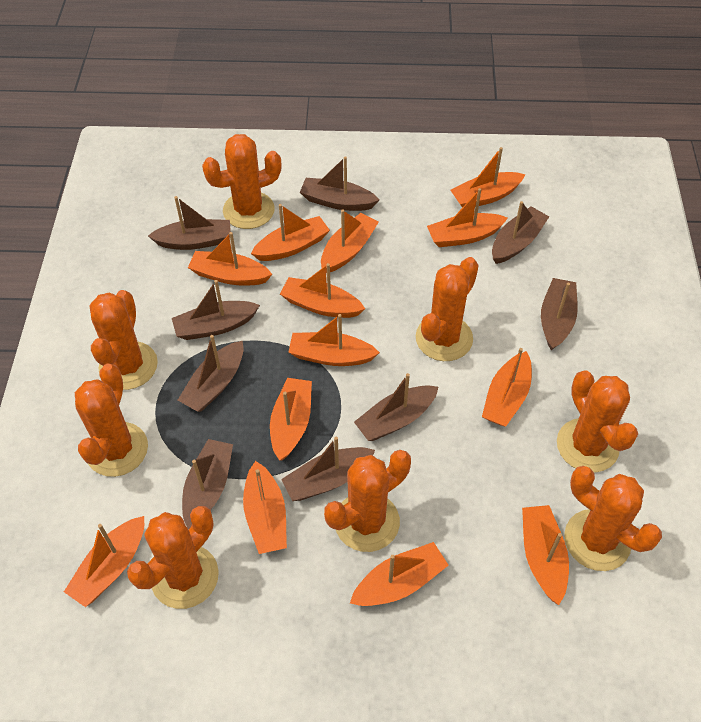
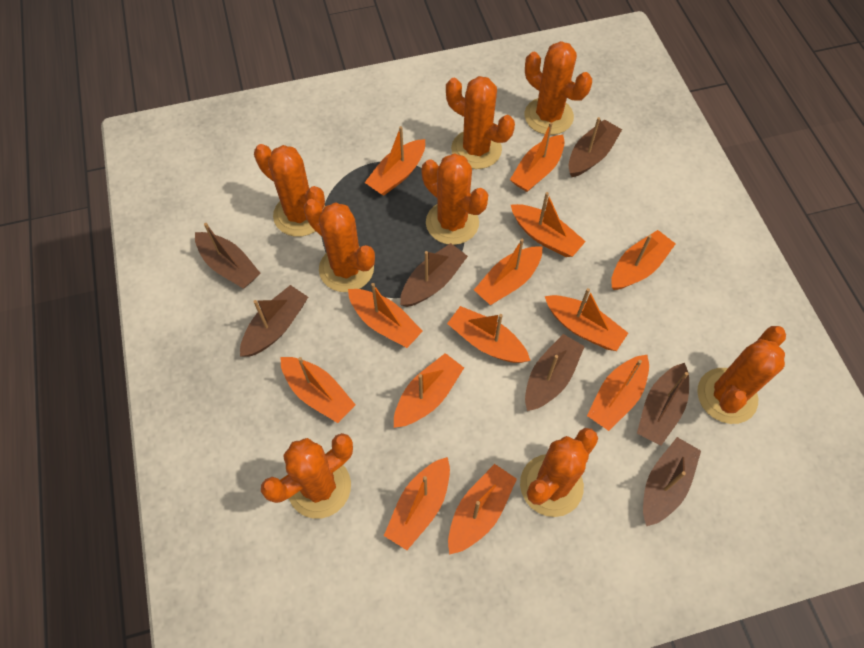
brown boat: 9 -> 7

